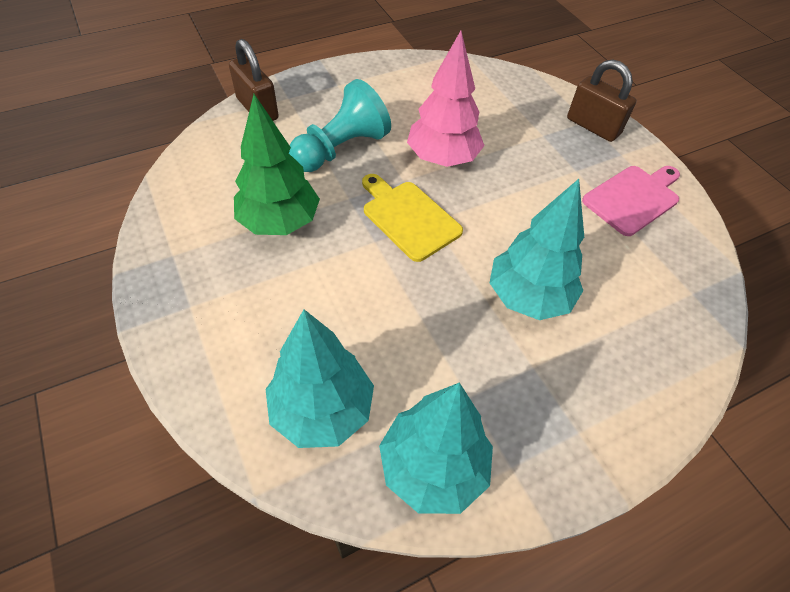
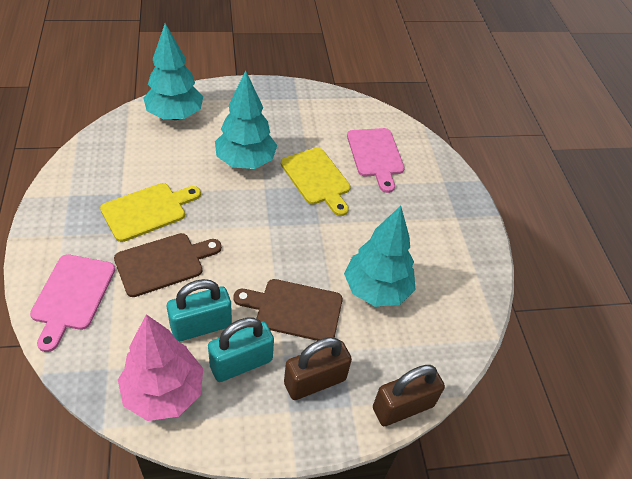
brown cutting board: 0 -> 2
green tree: 1 -> 0
pink cutting board: 1 -> 2
turquoise padlock: 0 -> 2
turquoise pawn: 1 -> 0
yellow cutting board: 1 -> 2

